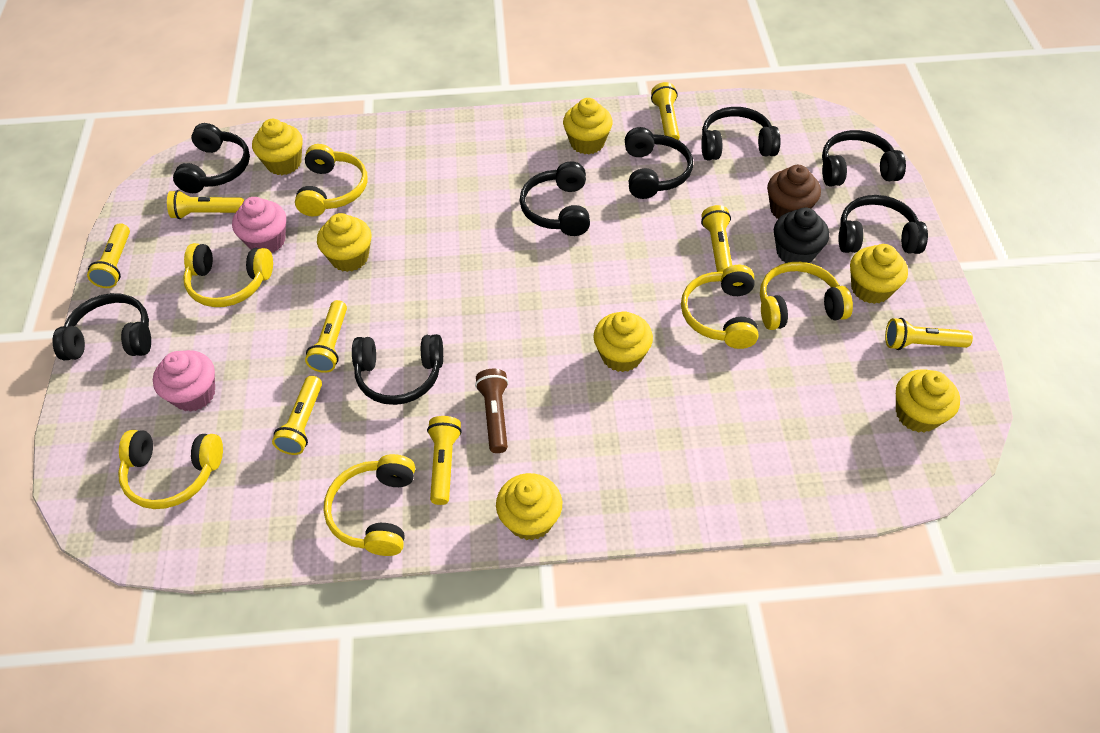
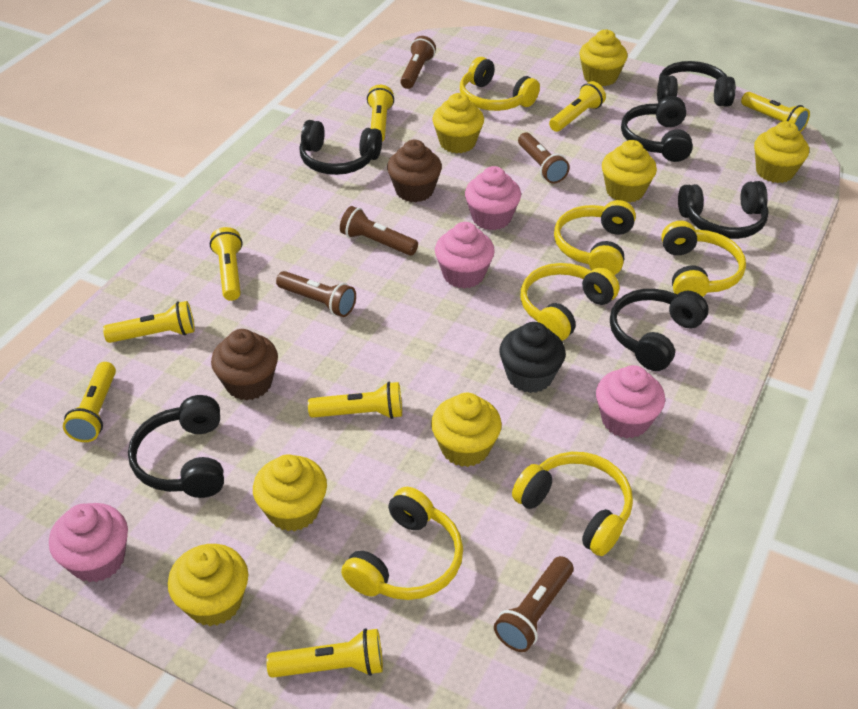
black headphones: 8 -> 6
brown cupcake: 1 -> 2
brown flashlight: 1 -> 5
pink cupcake: 2 -> 4

